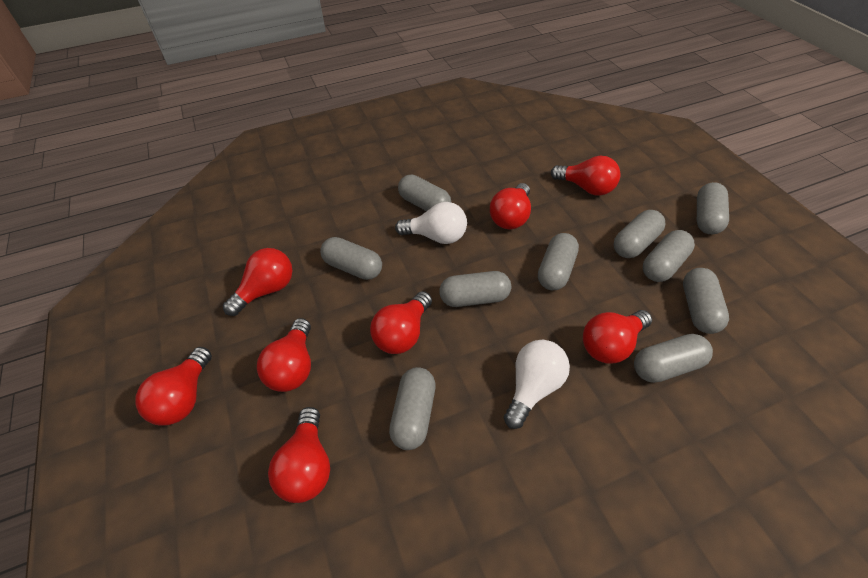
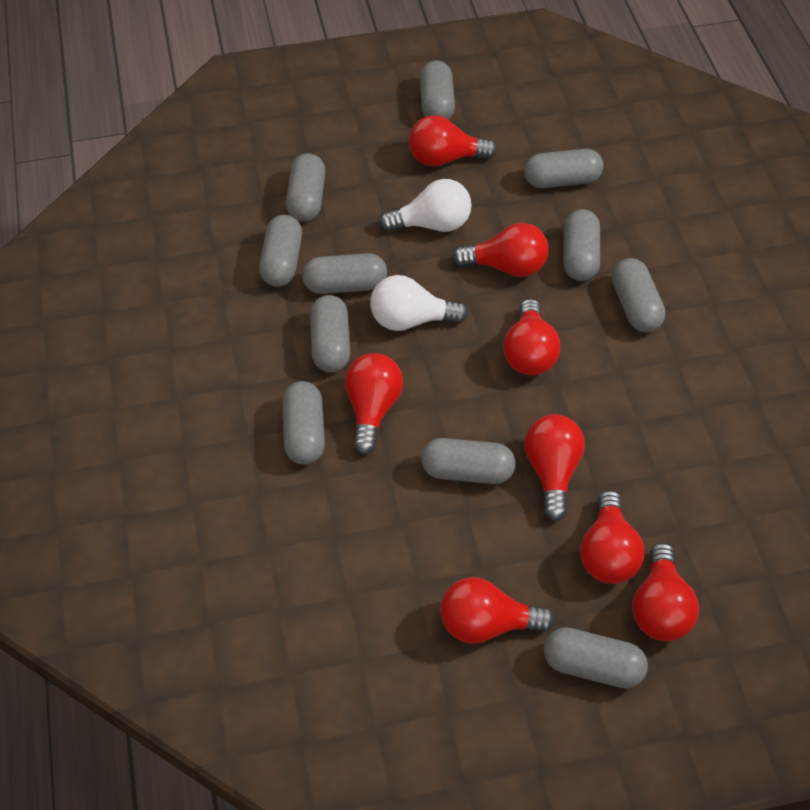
grey capsule: 10 -> 11

